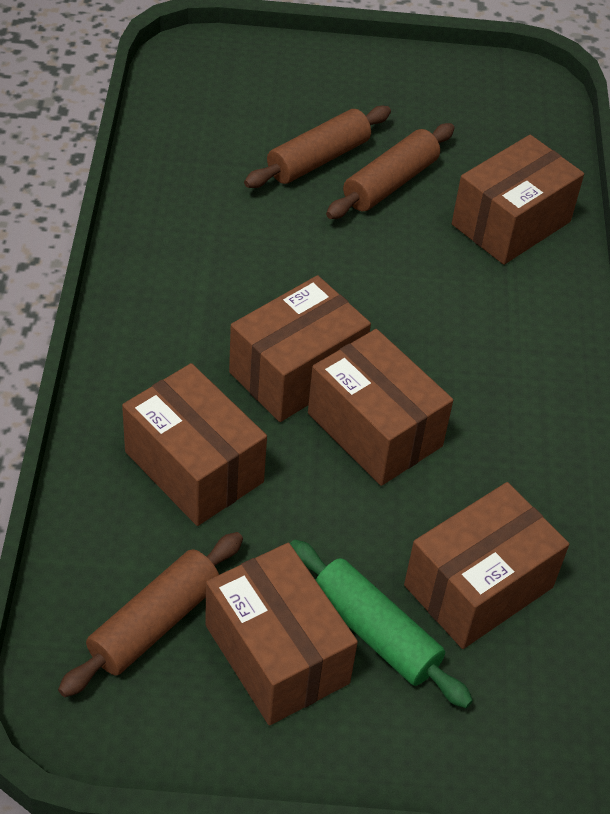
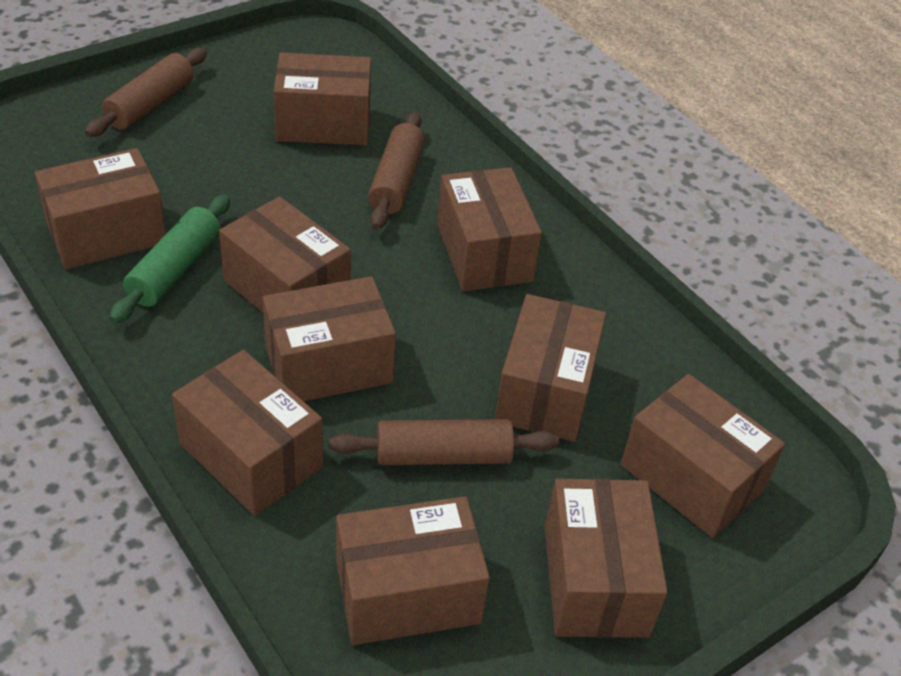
brown box: 6 -> 10

